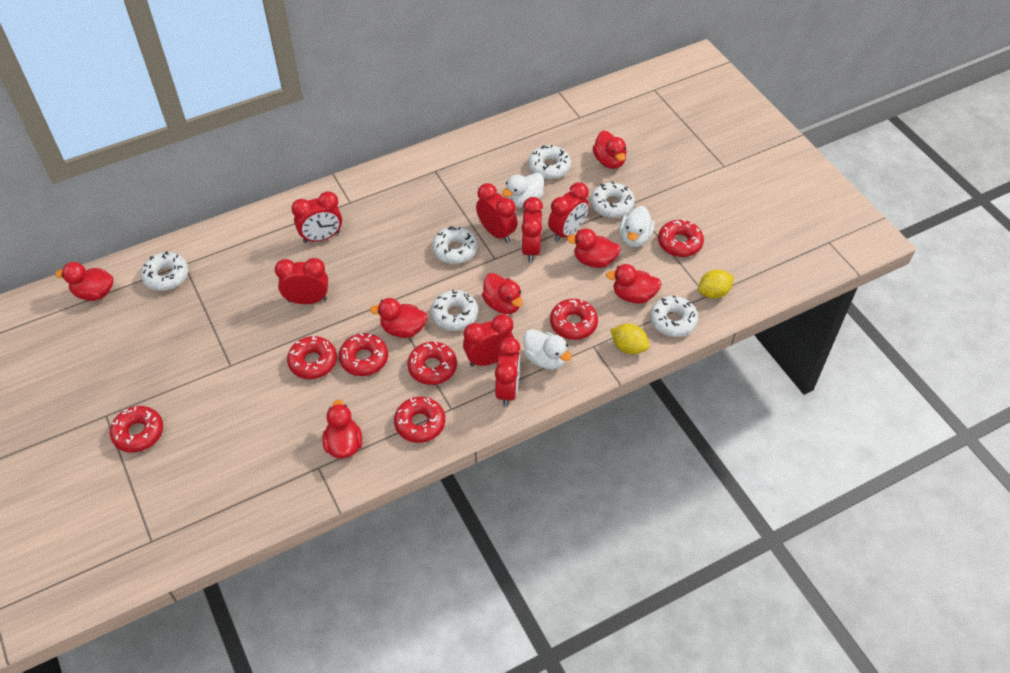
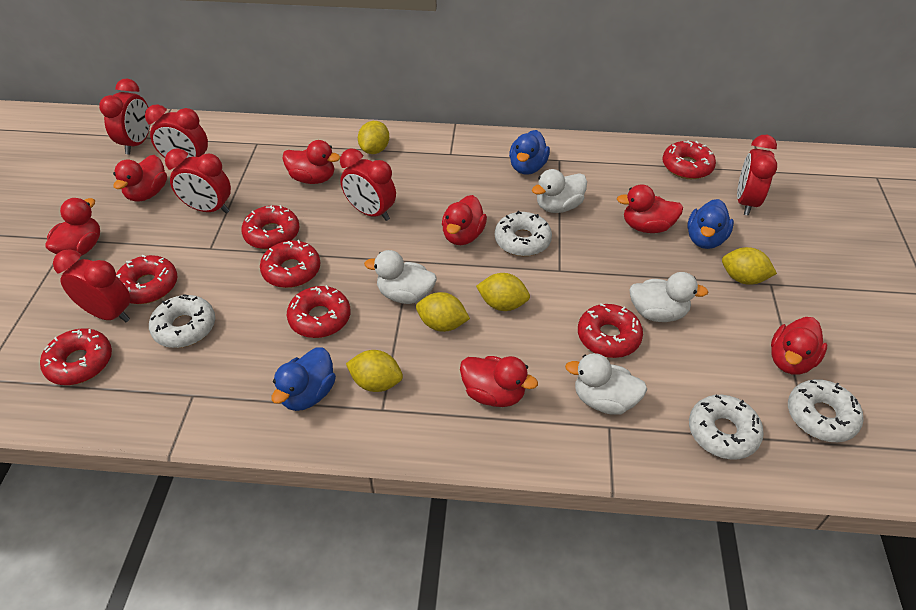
blue duck: 0 -> 3
red clock: 7 -> 6
white donut: 6 -> 4
white duck: 3 -> 4
yellow lemon: 2 -> 5

